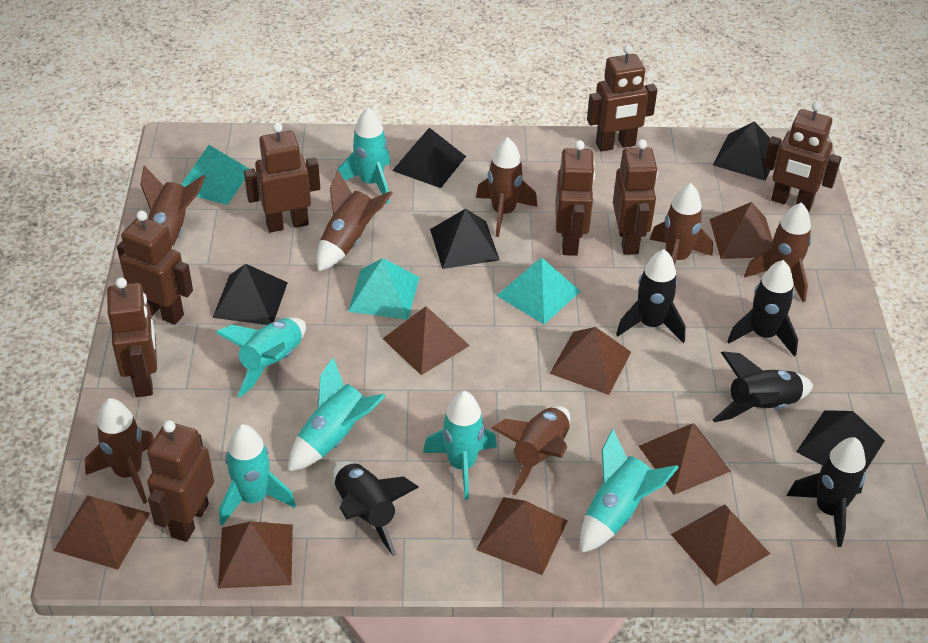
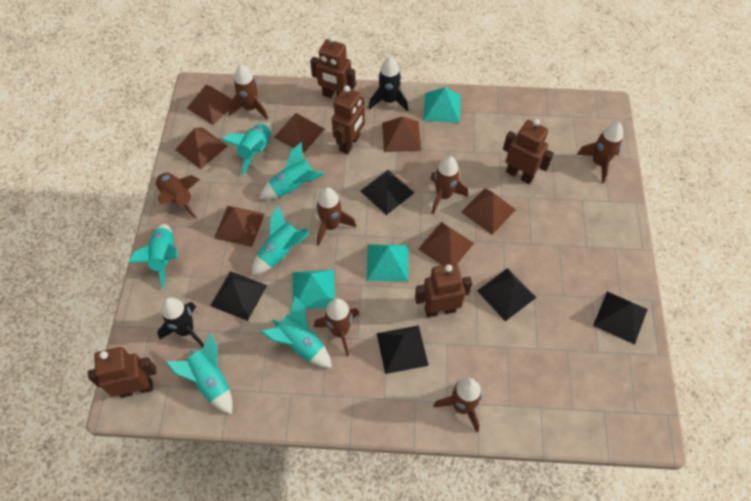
black rocket: 5 -> 2
brown pyramid: 8 -> 7
brown robot: 8 -> 5

